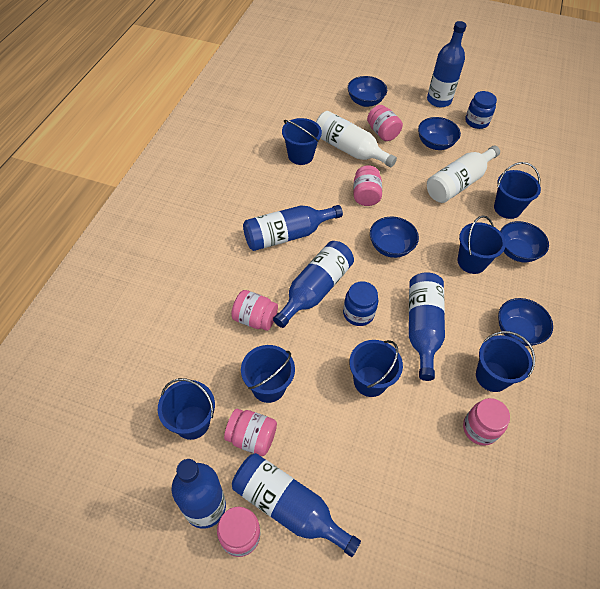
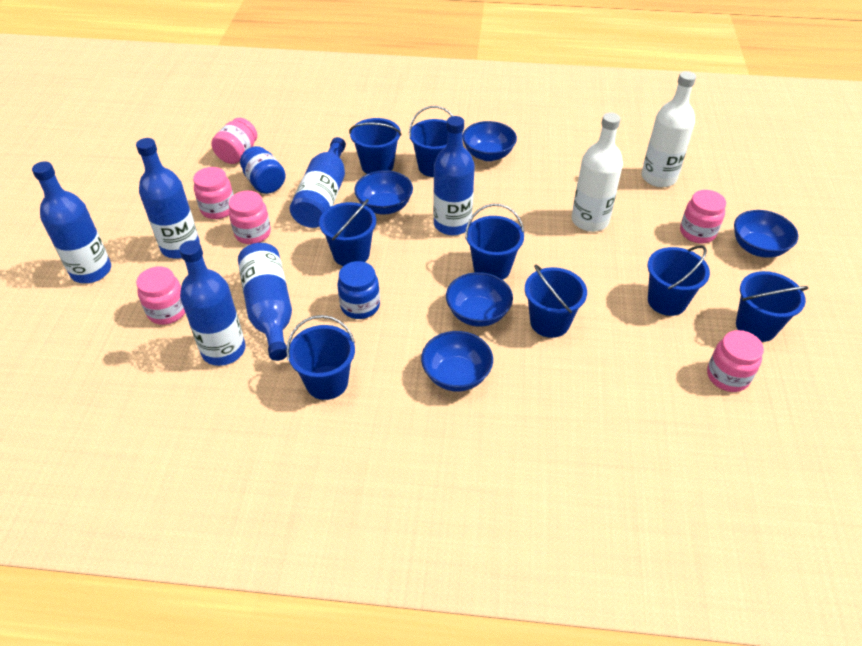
blue bucket: 7 -> 8

